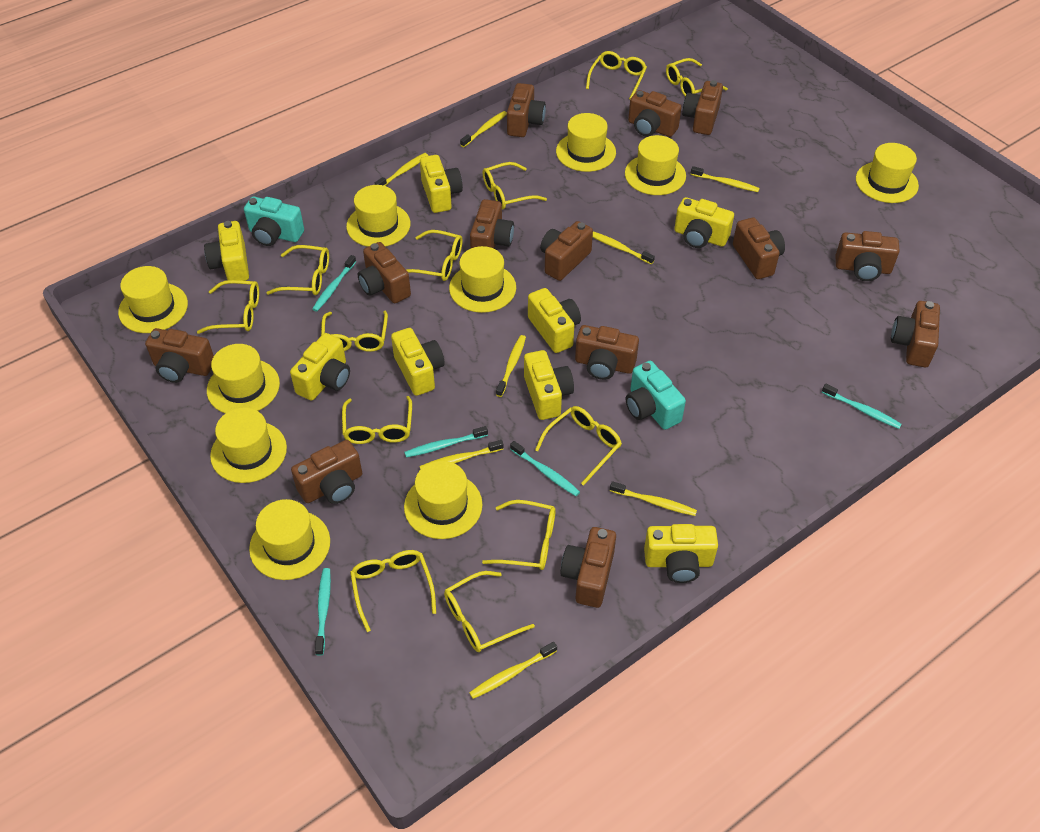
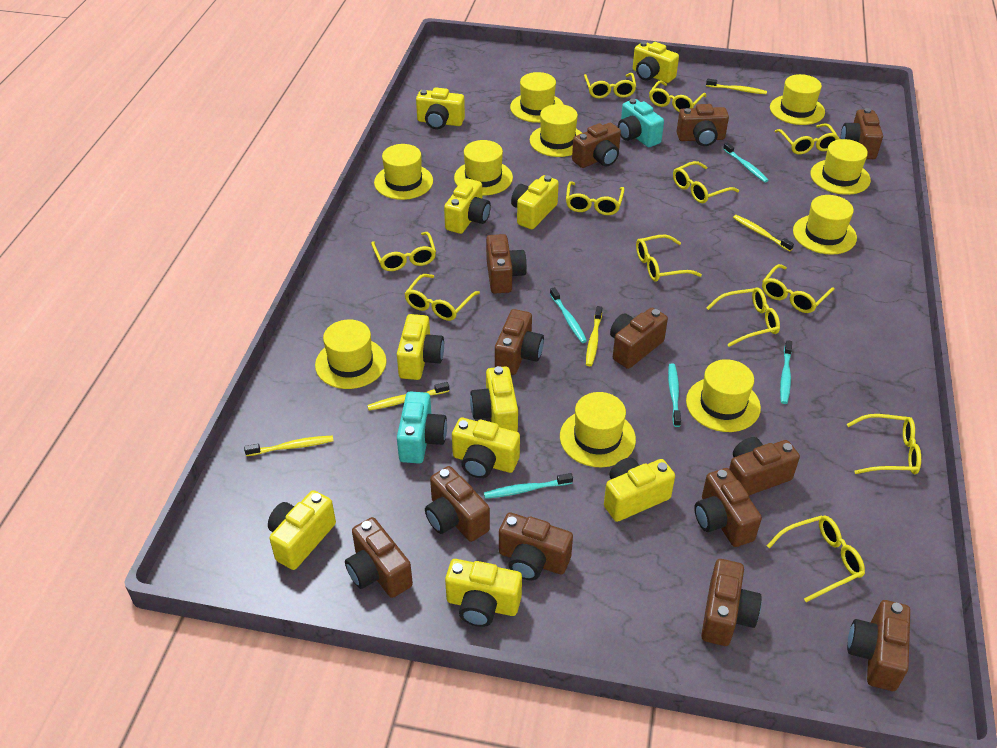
yellow camera: 8 -> 10
yellow toothbrush: 8 -> 5

